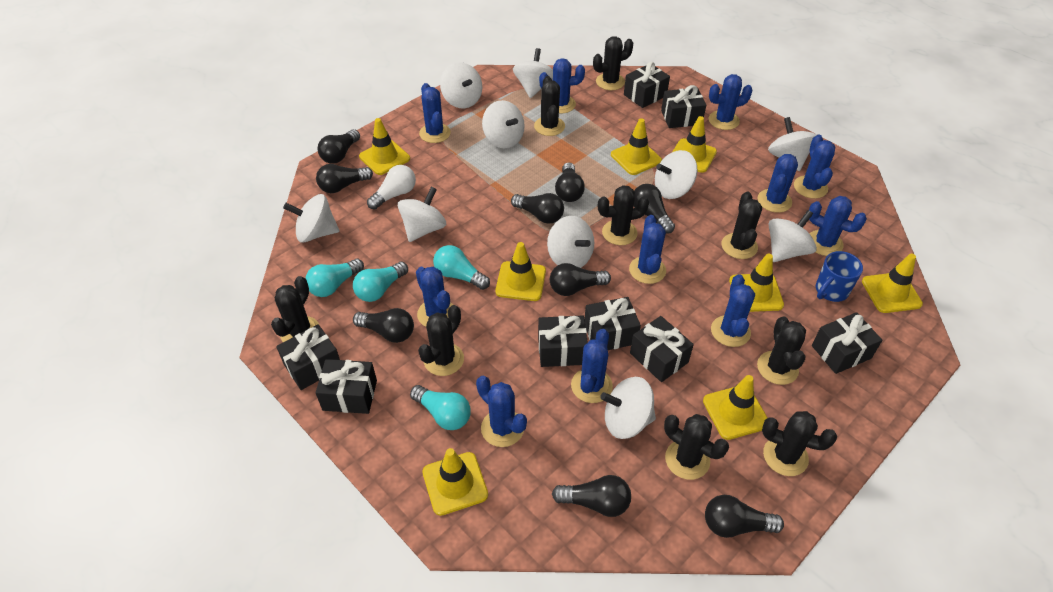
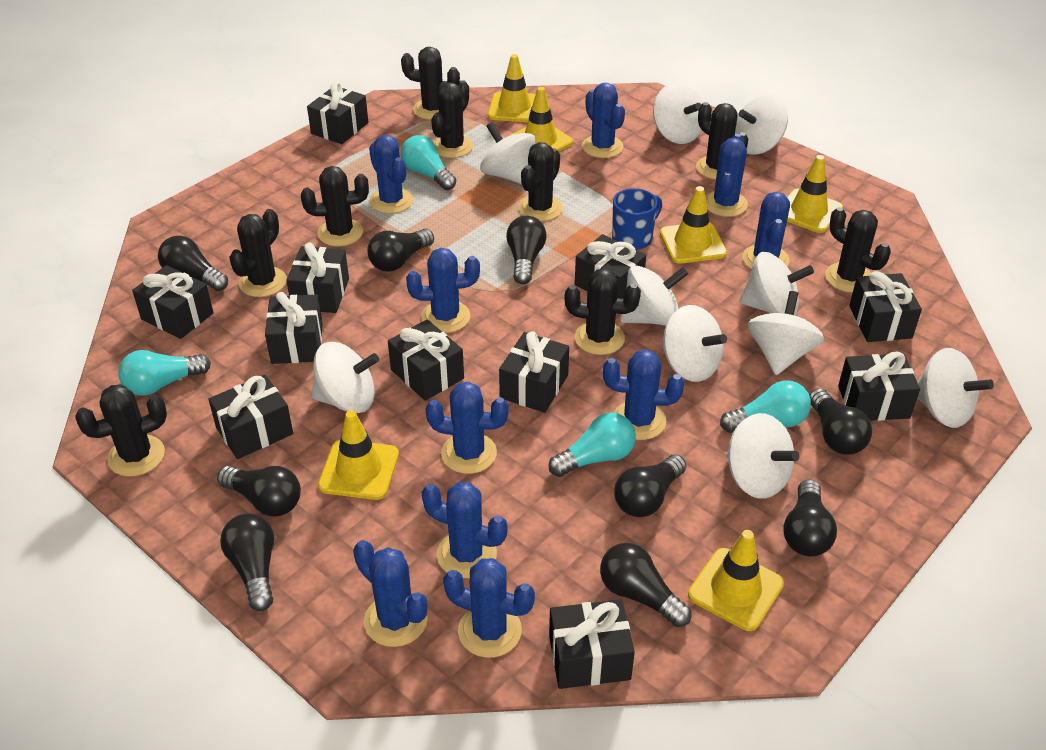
black gift: 8 -> 11
blue cactus: 11 -> 10
white light bulb: 1 -> 0
yellow traffic cone: 8 -> 6

